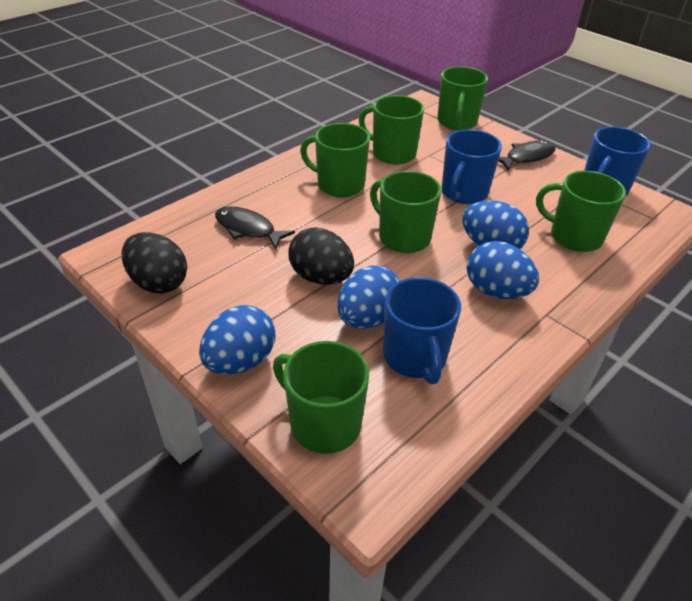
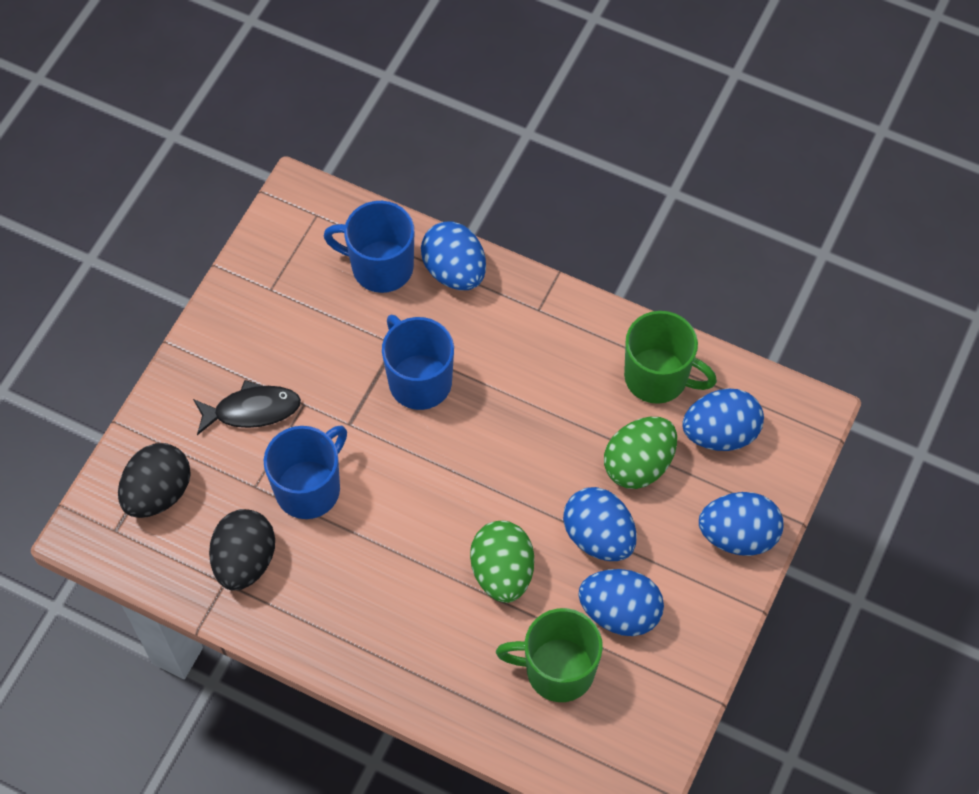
black fish: 2 -> 1
blue egg: 4 -> 5
green egg: 0 -> 2
green mug: 6 -> 2

